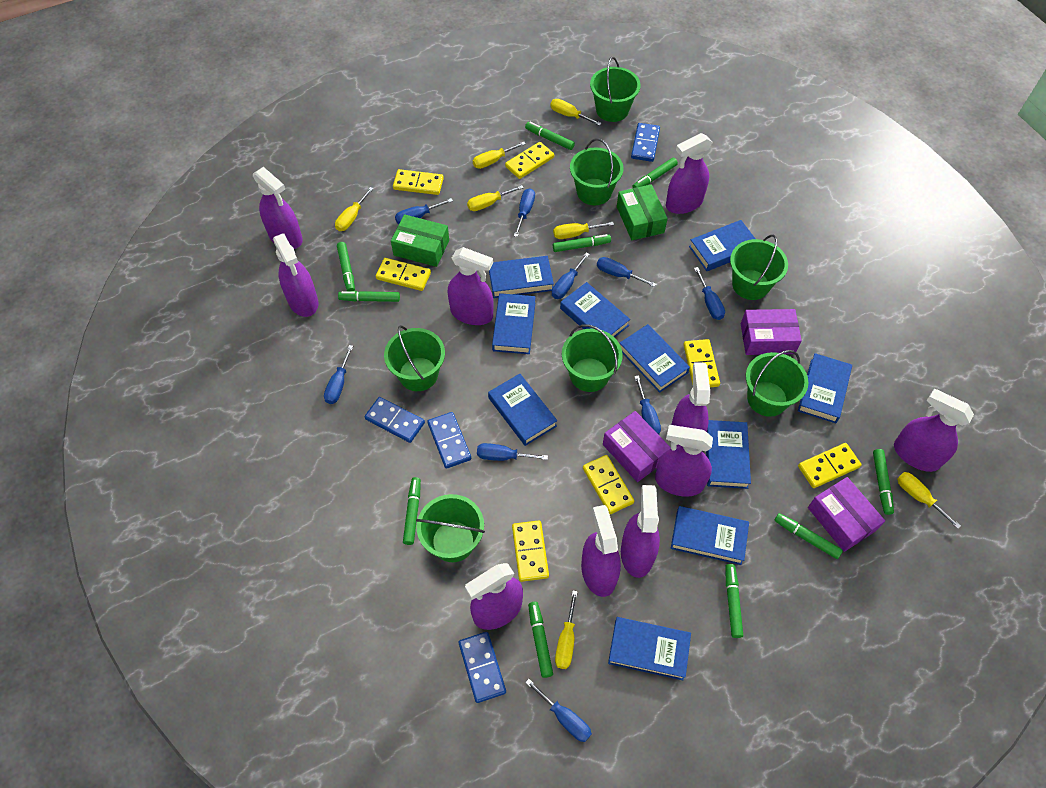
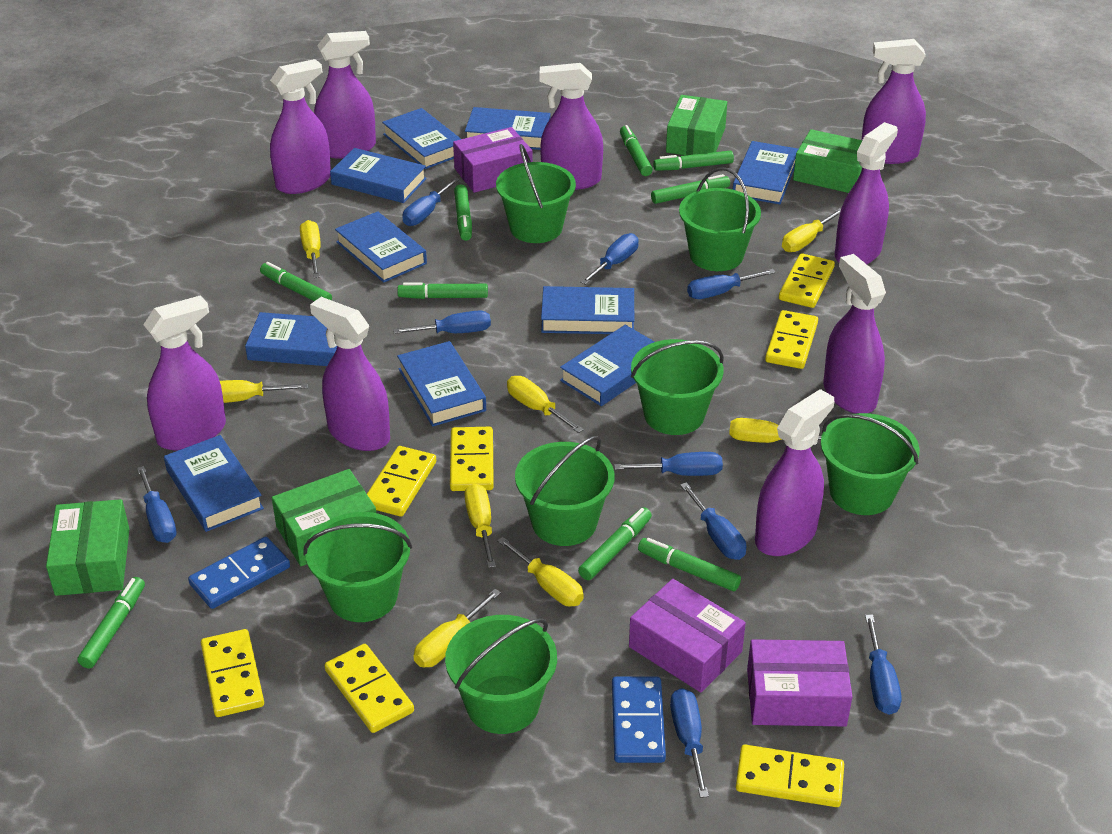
blue domino: 4 -> 2
green box: 2 -> 4
green marker: 10 -> 9
purple spray bottle: 10 -> 9
yellow screwdriver: 7 -> 8

